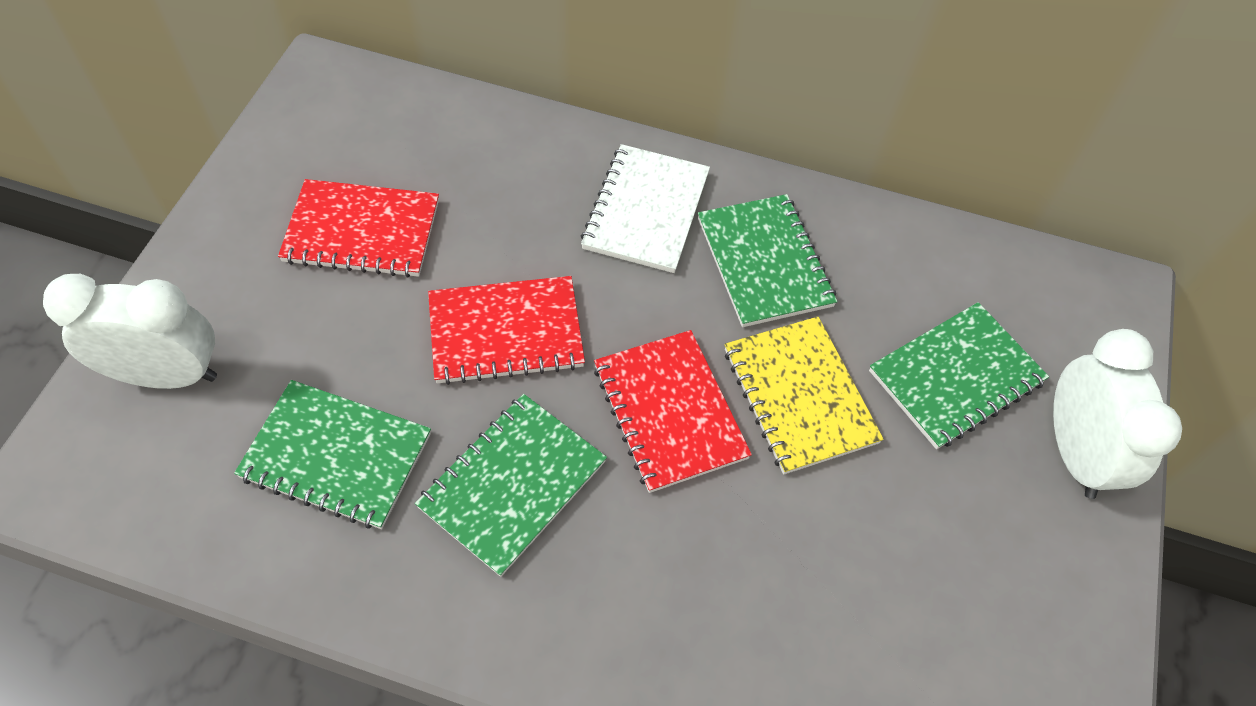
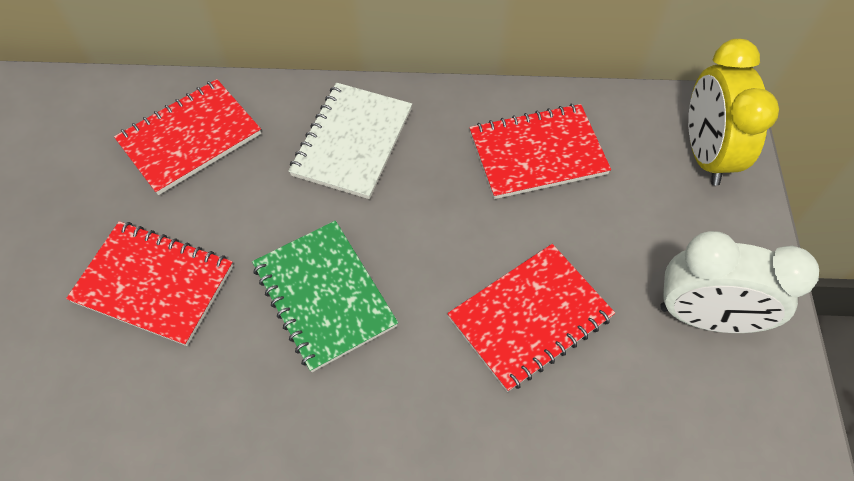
green notebook: 4 -> 1
red notebook: 3 -> 4
white clock: 2 -> 1
yellow clock: 0 -> 1
yellow notebook: 1 -> 0

